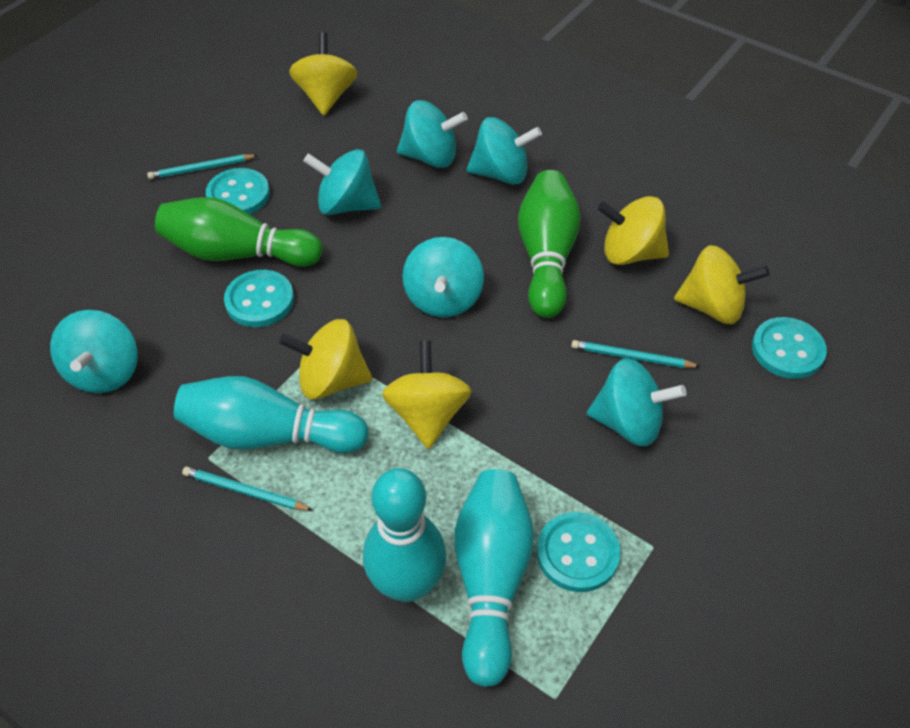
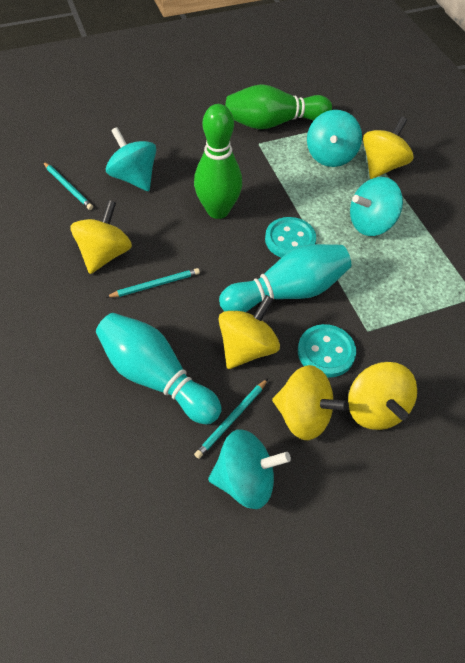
turquoise bowling pin: 3 -> 2
turquoise button: 4 -> 2
turquoise spinning top: 6 -> 4

